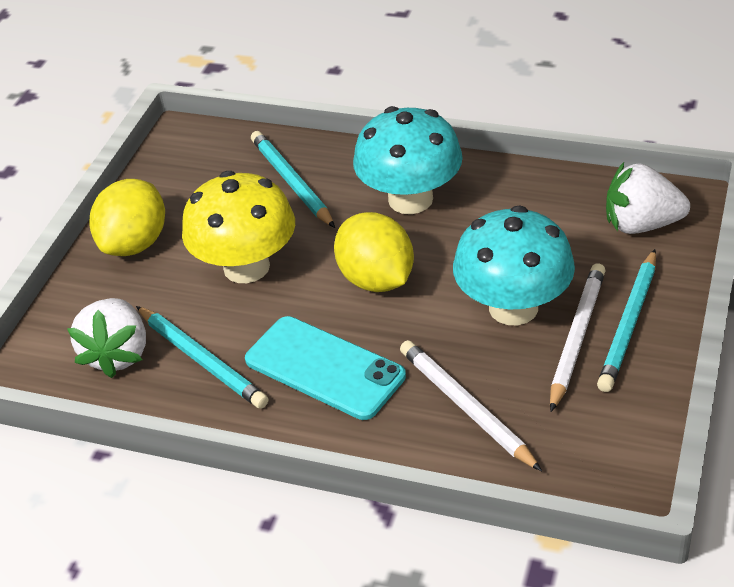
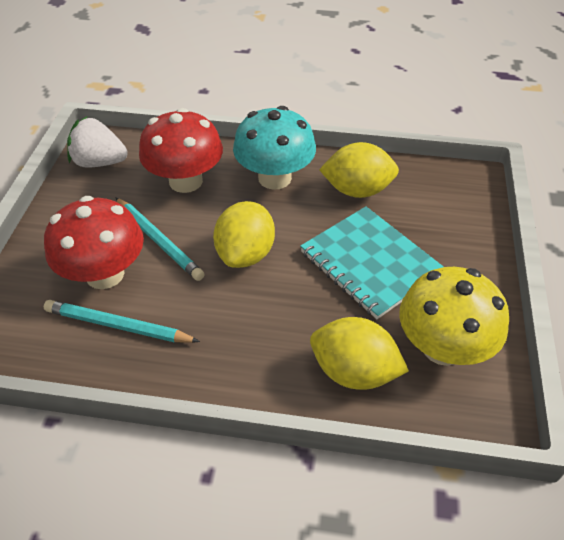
red mushroom: 0 -> 2
turquoise mushroom: 2 -> 1
turquoise notebook: 0 -> 1
turquoise pencil: 3 -> 2
turquoise phone: 1 -> 0
white pencil: 2 -> 0
white strawberry: 2 -> 1
yellow lemon: 2 -> 3

